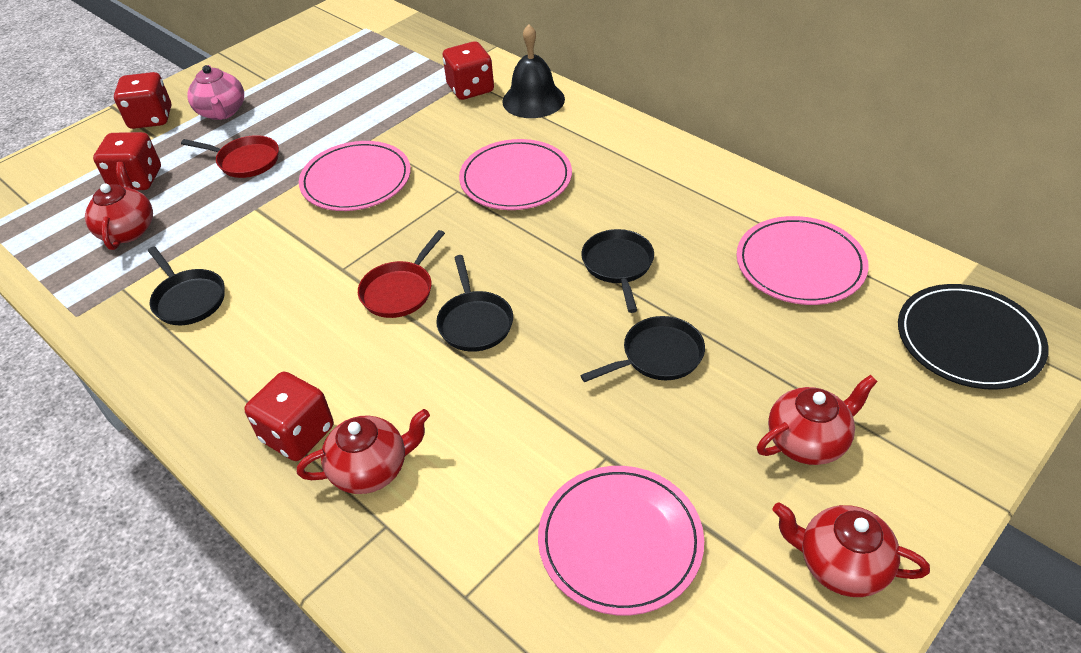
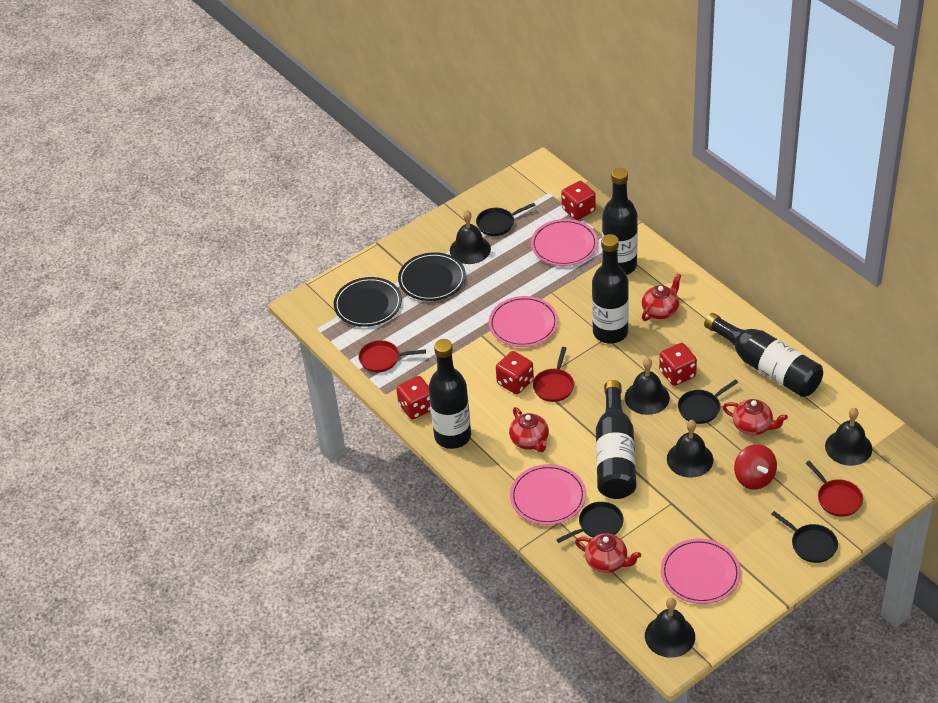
black bell: 1 -> 5
black bottle: 0 -> 5
black plate: 1 -> 2
pink teapot: 1 -> 0
red pan: 2 -> 3
red spinning top: 0 -> 1

